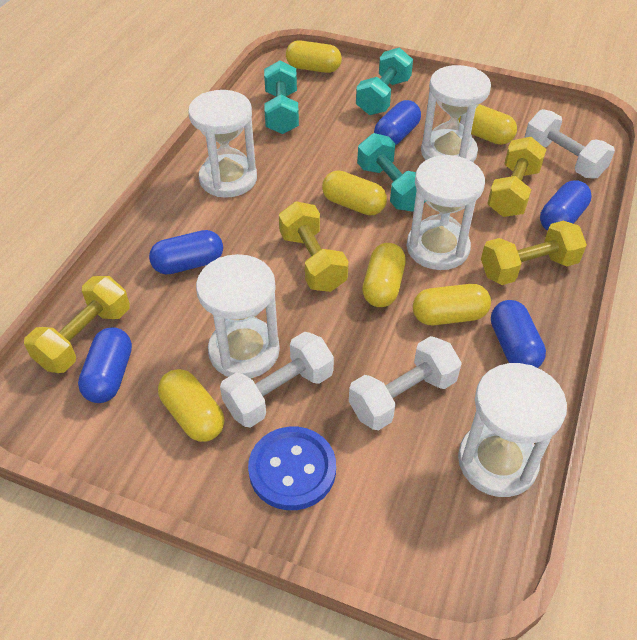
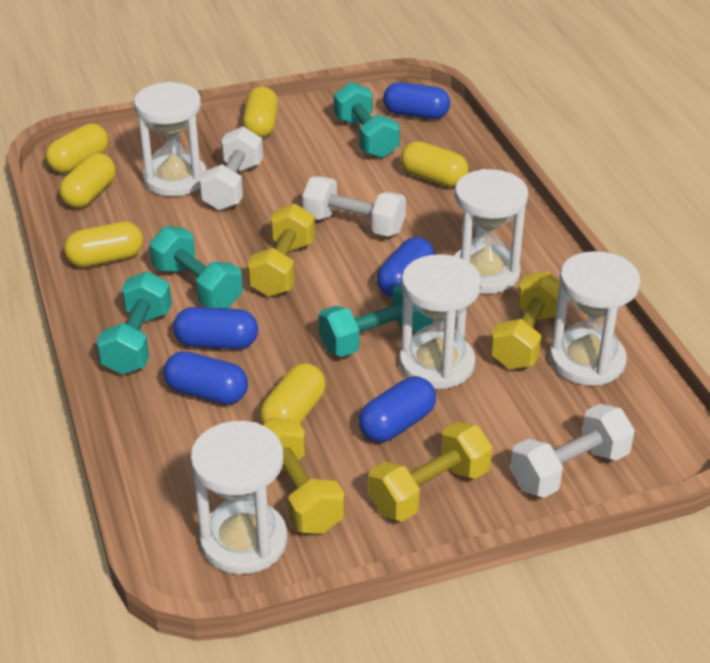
blue button: 1 -> 0
turquoise dumbbell: 3 -> 4

